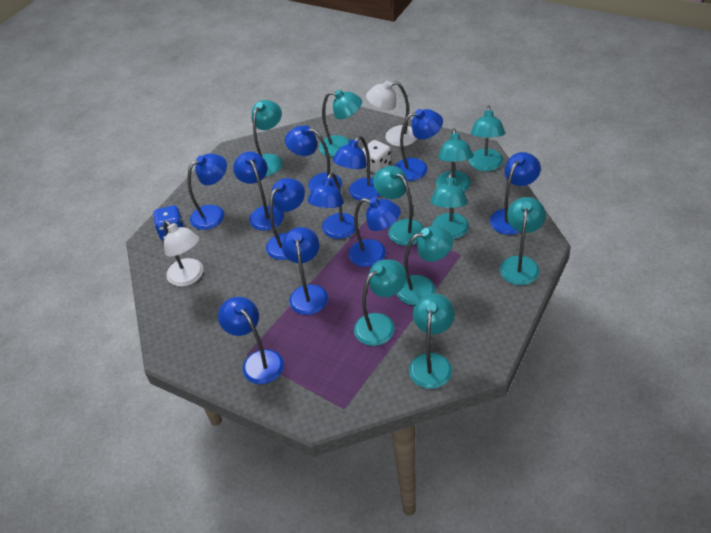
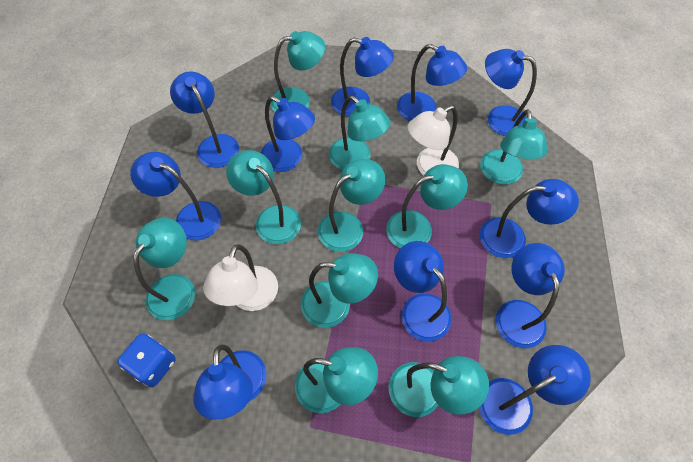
white dice: 1 -> 0

